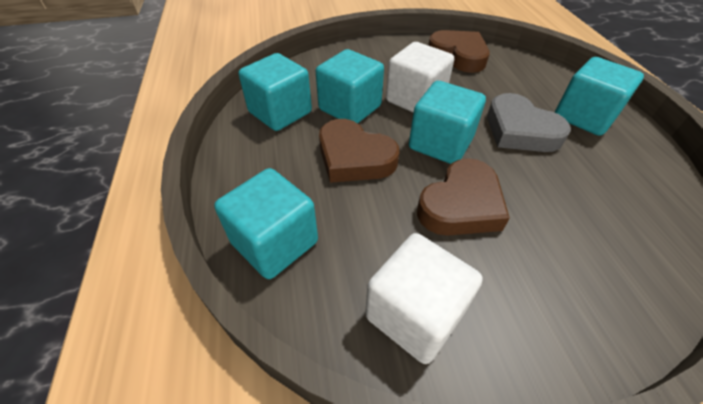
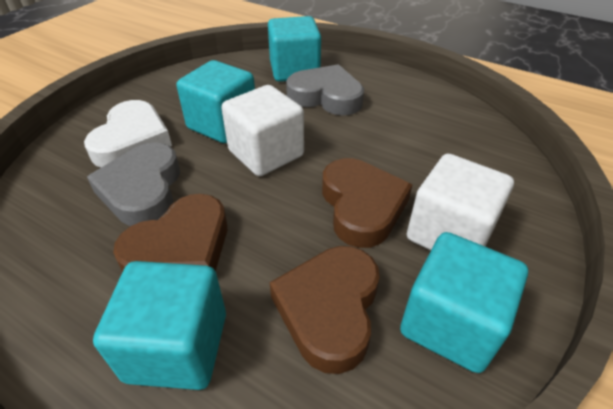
grey heart: 1 -> 2
turquoise cube: 5 -> 4
white heart: 0 -> 1

